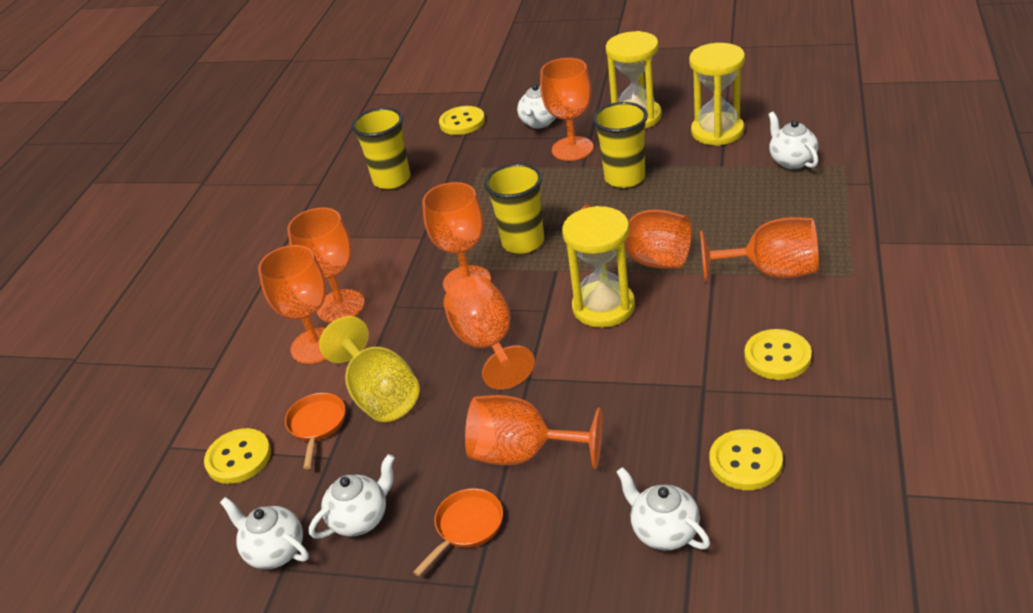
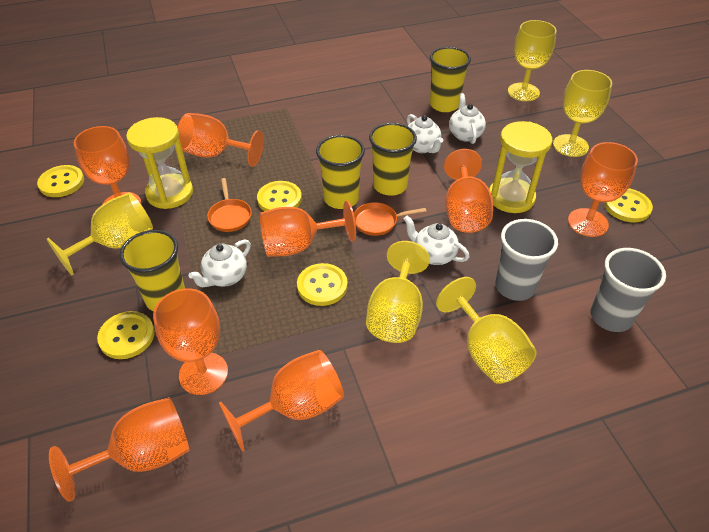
grey cup: 0 -> 2
white teapot: 5 -> 4
yellow button: 4 -> 5
yellow cup: 3 -> 4
yellow goblet: 1 -> 5
yellow hourglass: 3 -> 2

